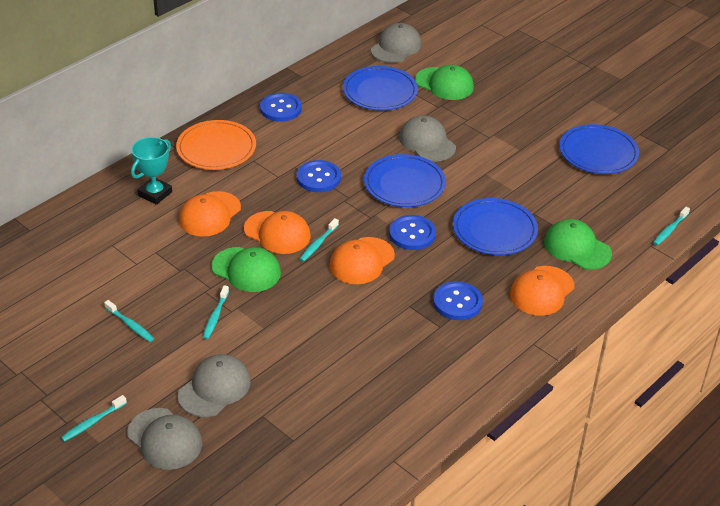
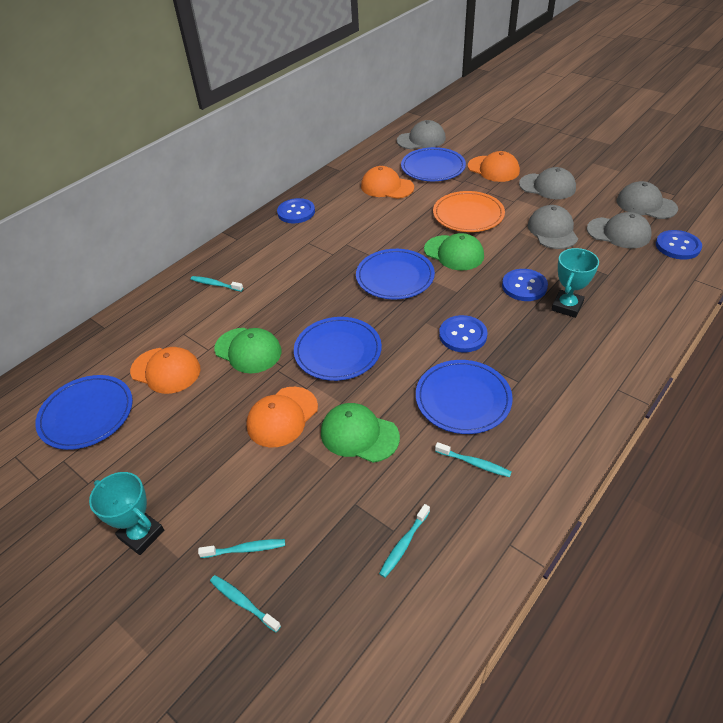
blue plate: 4 -> 5
grey cap: 4 -> 5
turquoise trophy: 1 -> 2

